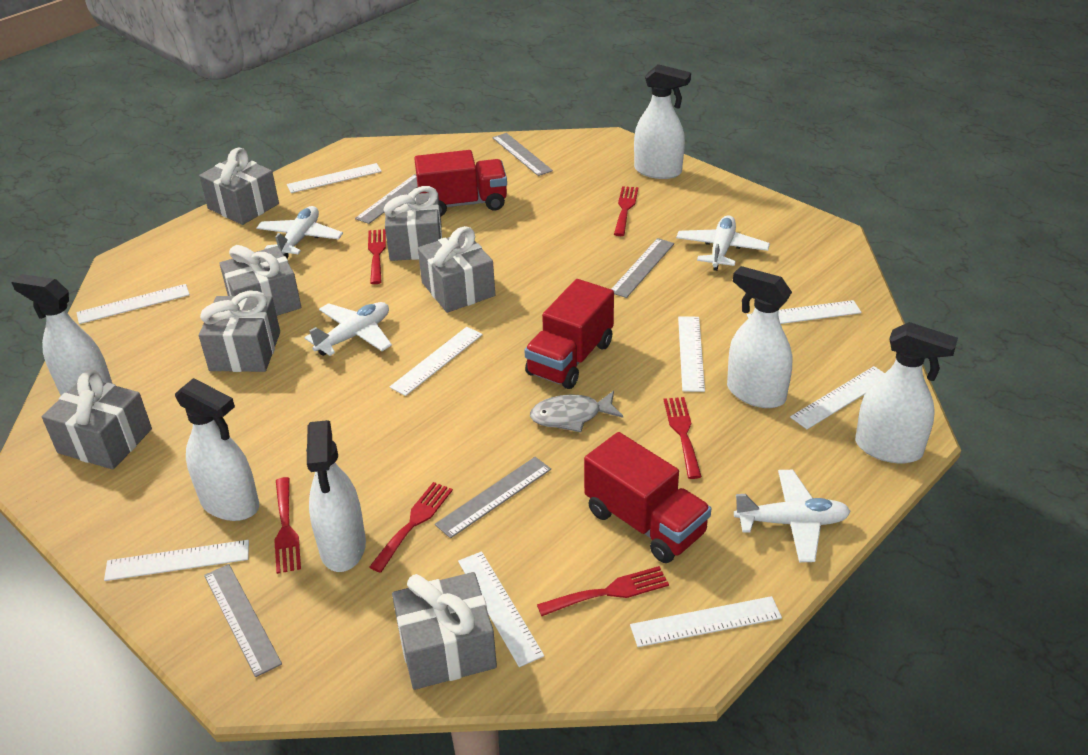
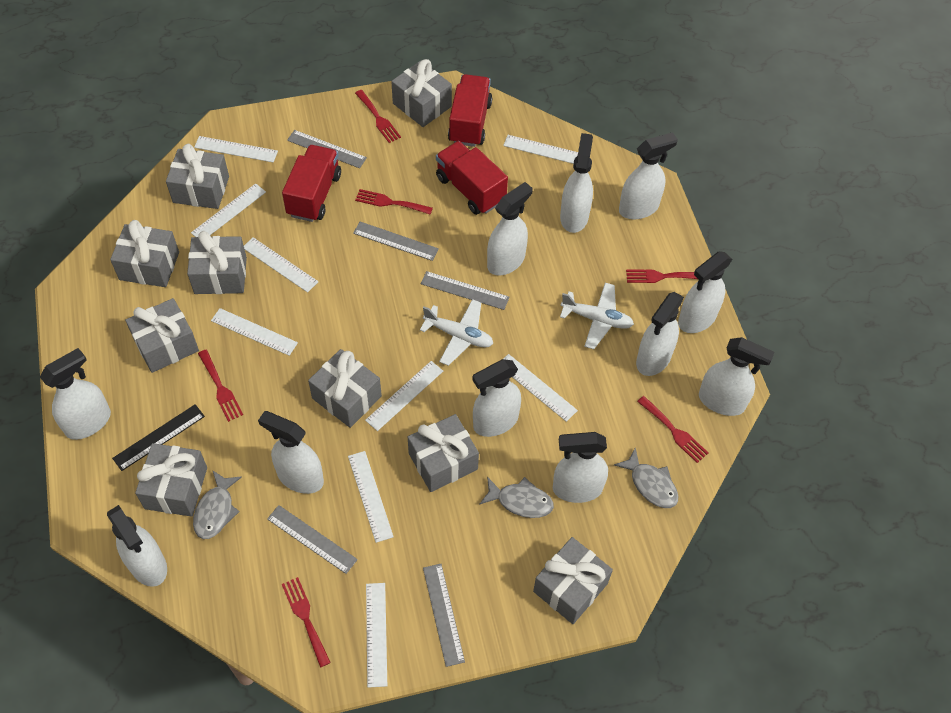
black ruler: 0 -> 1
grey fish: 1 -> 3
grey gift: 7 -> 9
white plane: 4 -> 2
white spray bottle: 6 -> 11

